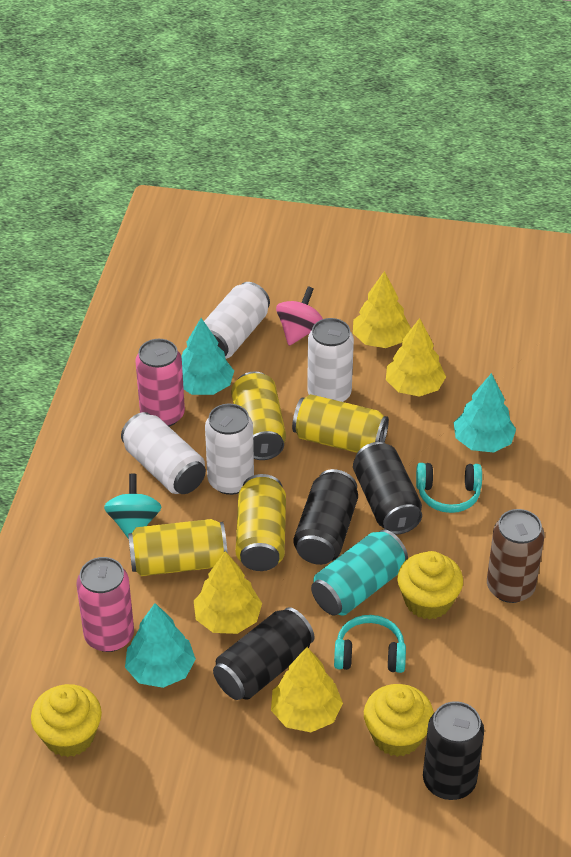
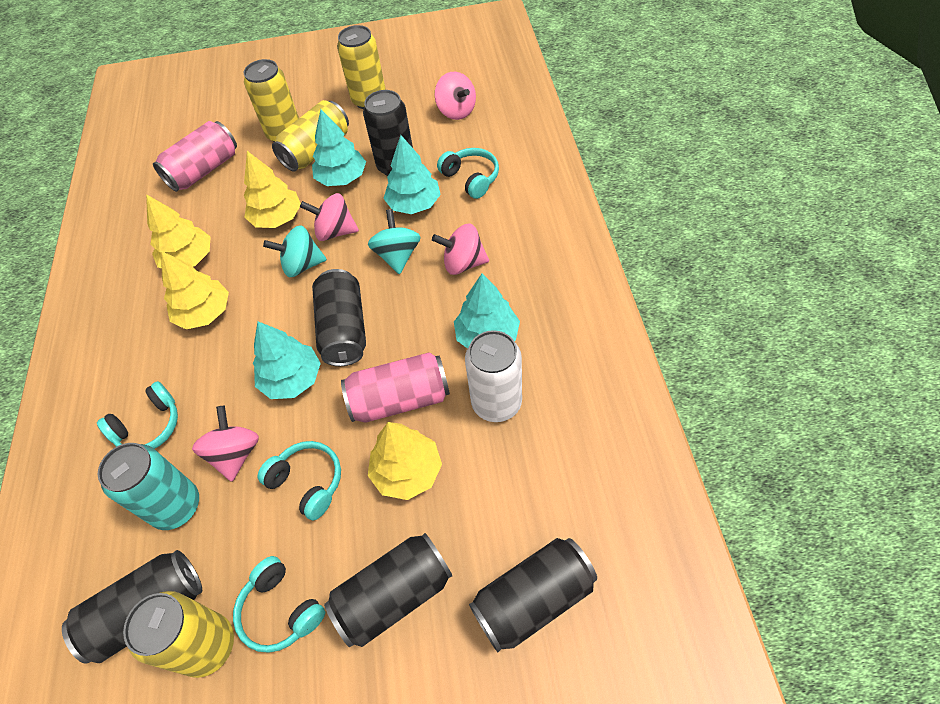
black can: 4 -> 5
brown can: 1 -> 0
pink spinning top: 1 -> 4
turquoise headphones: 2 -> 4
turquoise spinning top: 1 -> 2
turquoise tree: 3 -> 4
white can: 4 -> 1
yellow cupcake: 3 -> 0

